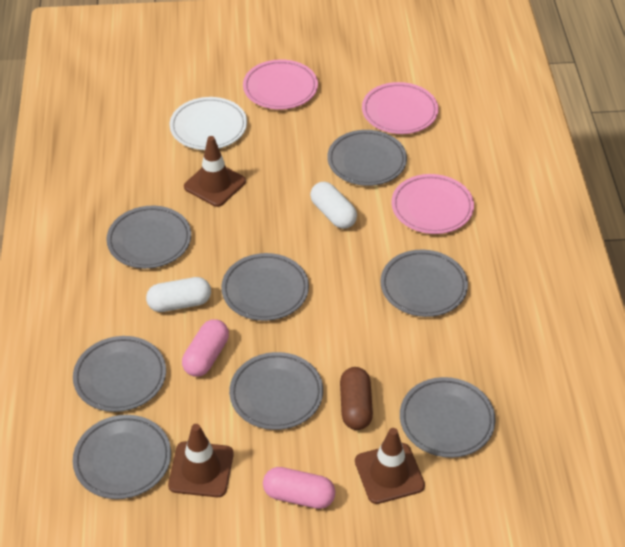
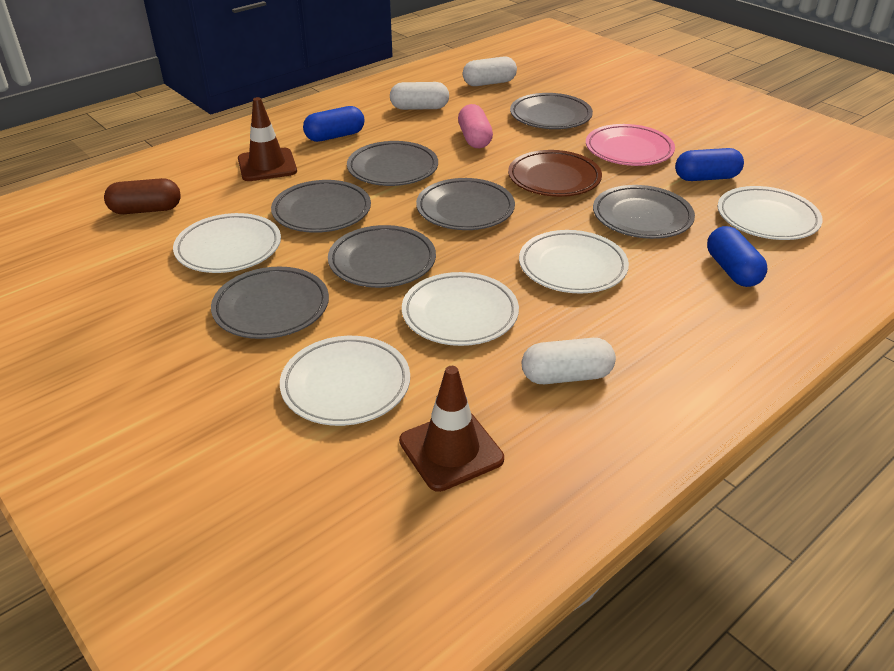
blue capsule: 0 -> 3
brown plate: 0 -> 1
brown traffic cone: 3 -> 2
grey plate: 8 -> 7
pink capsule: 2 -> 1
pink plate: 3 -> 1
white capsule: 2 -> 3
white plate: 1 -> 5

